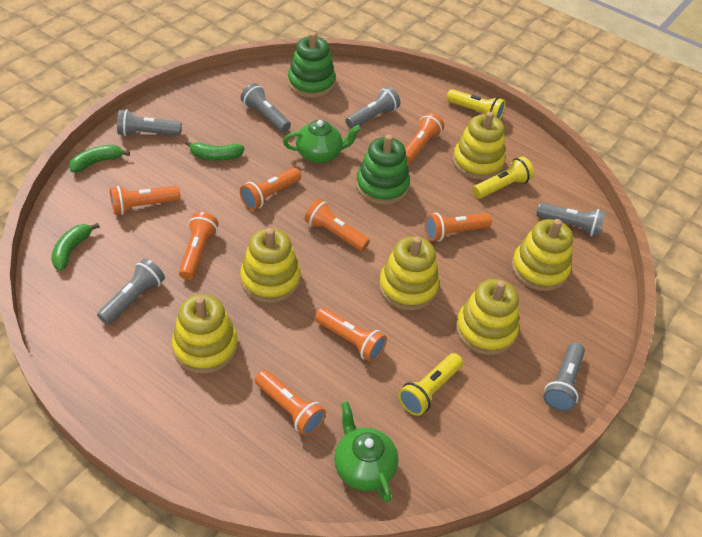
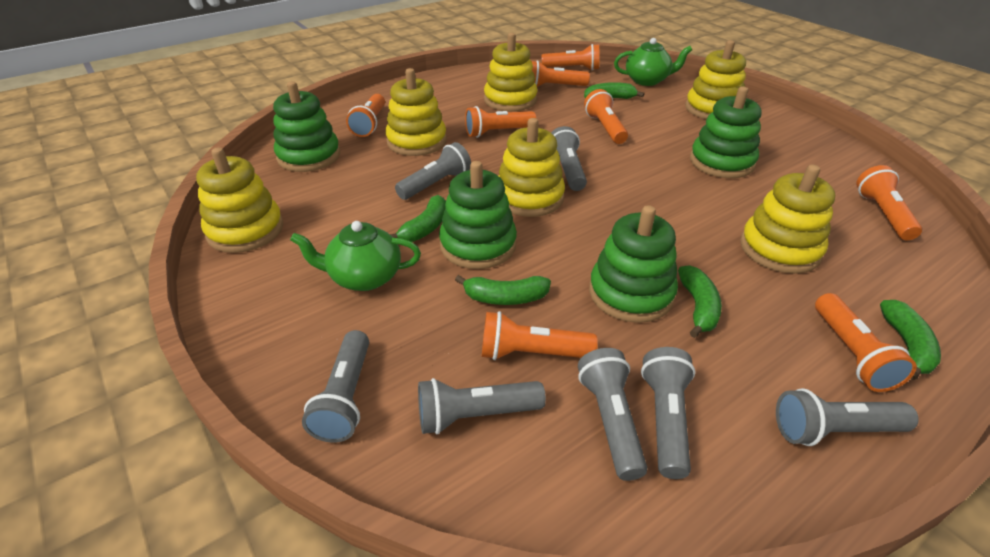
green banana: 3 -> 5
green stacking toy: 2 -> 4
grey flashlight: 6 -> 7
yellow flashlight: 3 -> 0

